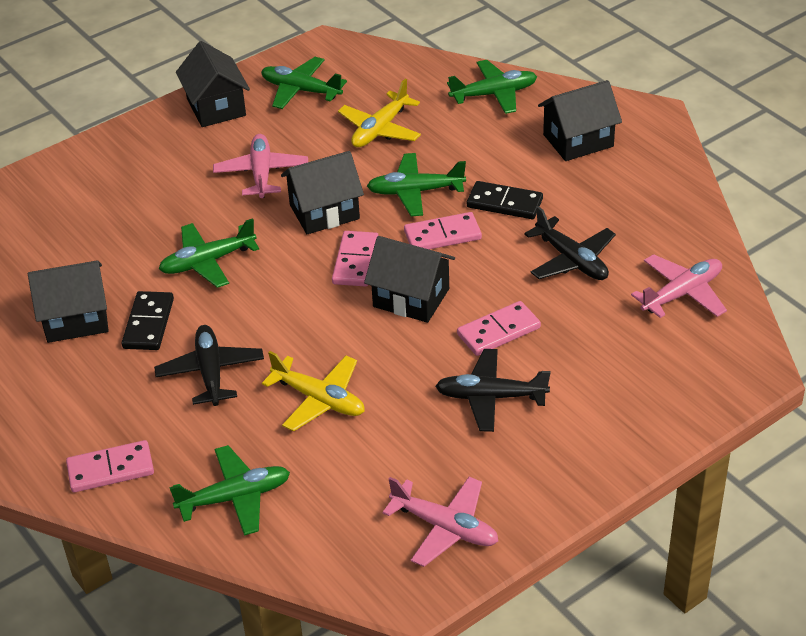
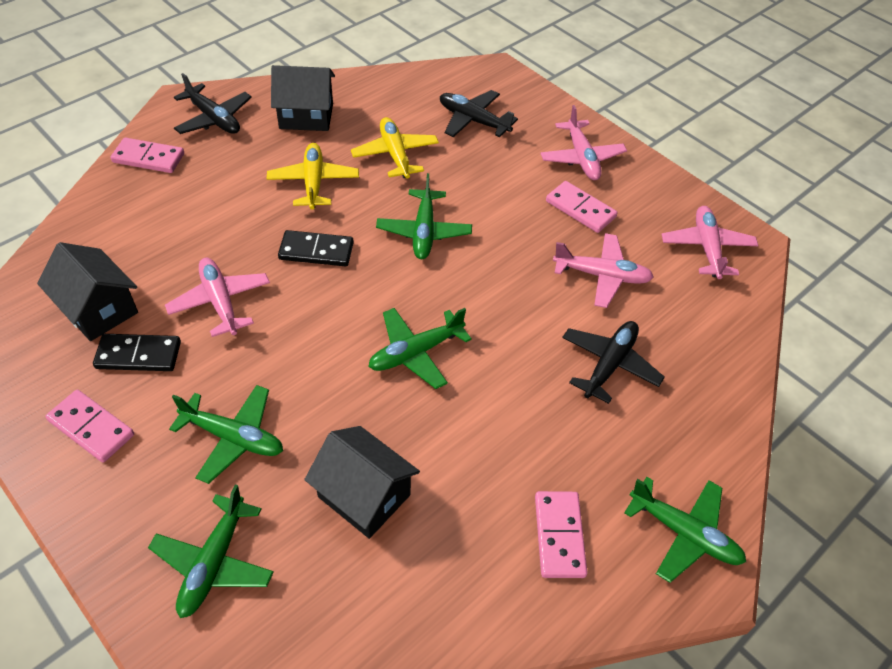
black house: 5 -> 3
pink plane: 3 -> 4

